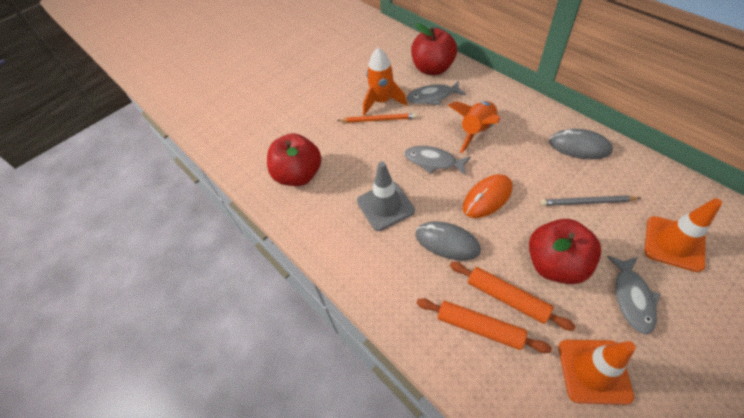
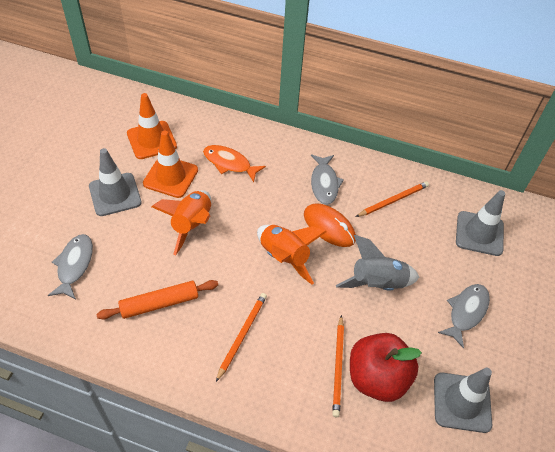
grey mouse: 2 -> 0
grey pencil: 1 -> 0
grey rocket: 0 -> 1
grey traffic cone: 1 -> 3
orange fish: 0 -> 1
orange pencil: 1 -> 3
orange rolling pin: 2 -> 1
red apple: 3 -> 1

